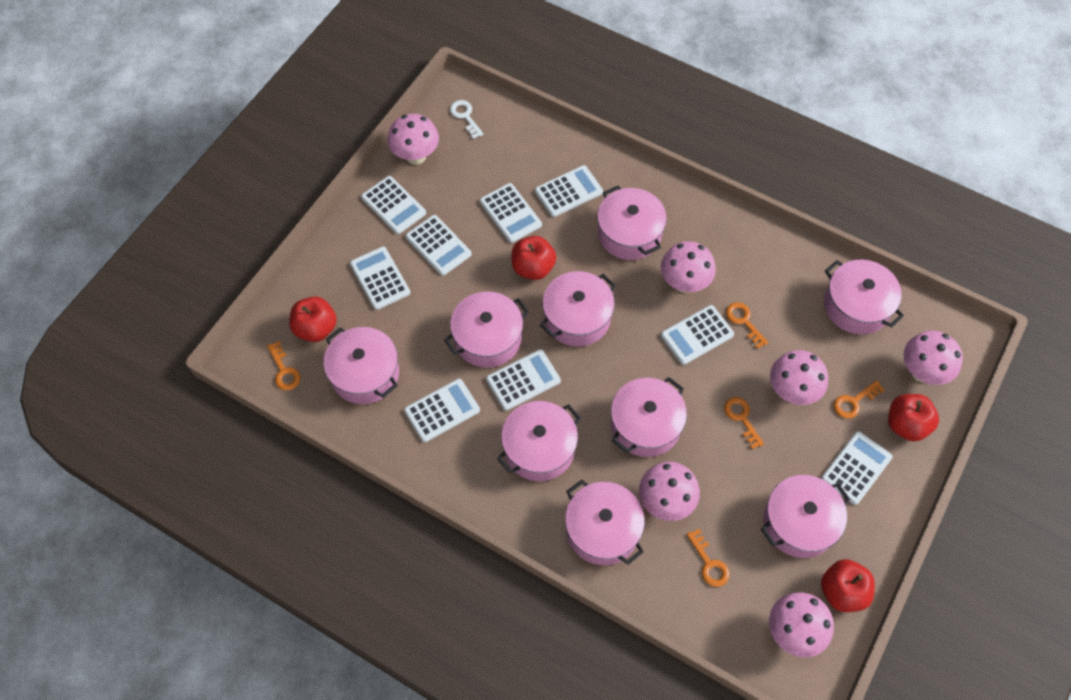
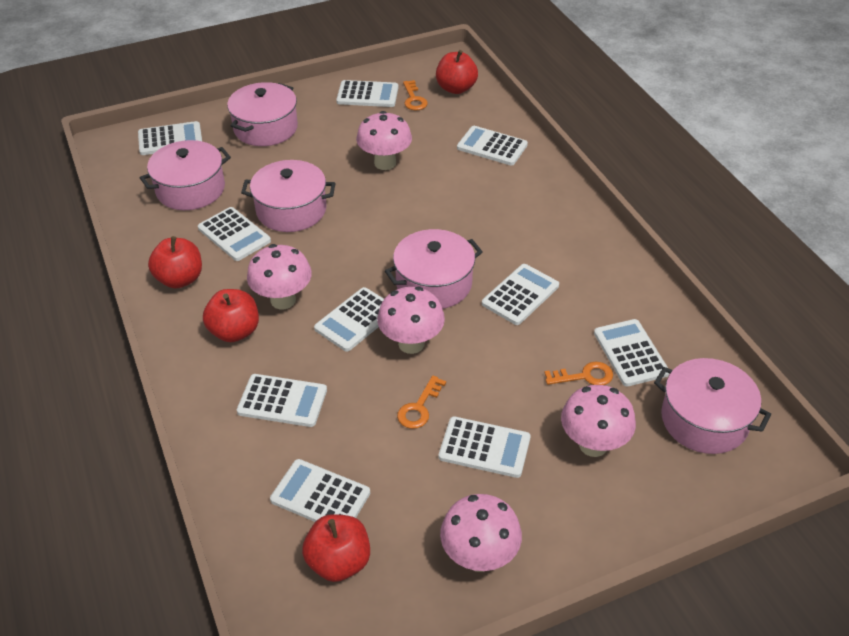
orange key: 5 -> 3
pink mushroom: 6 -> 5
pink pot: 9 -> 5
white calculator: 9 -> 10
white key: 1 -> 0

